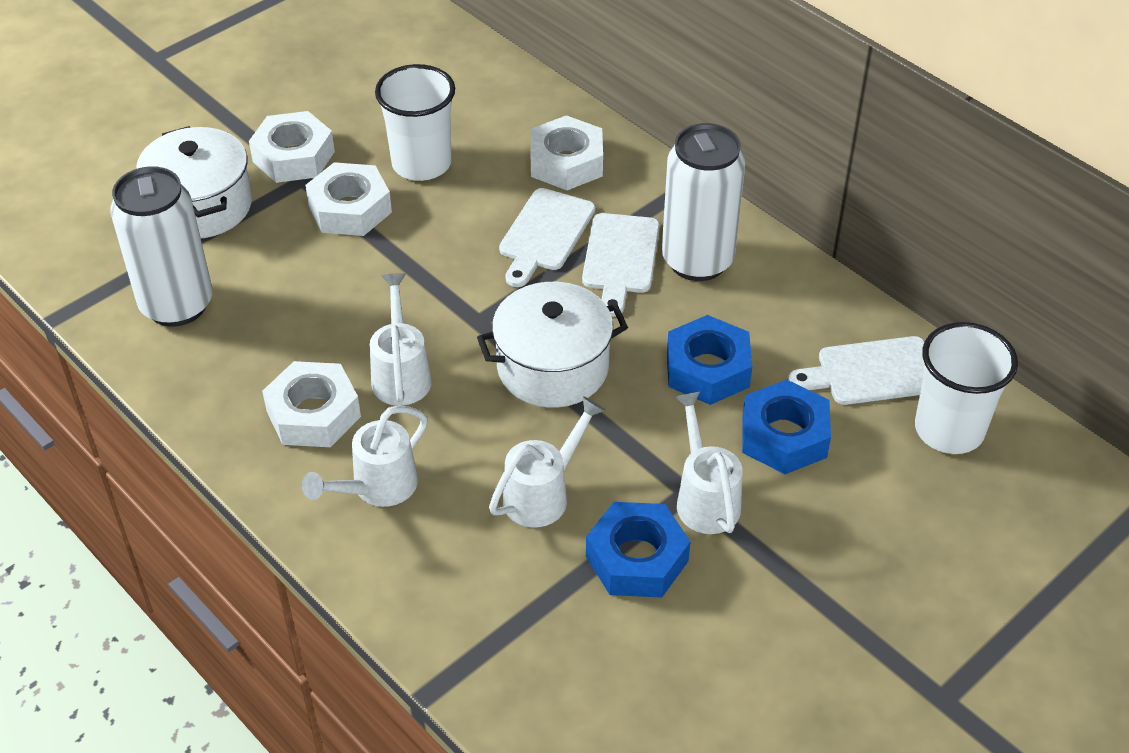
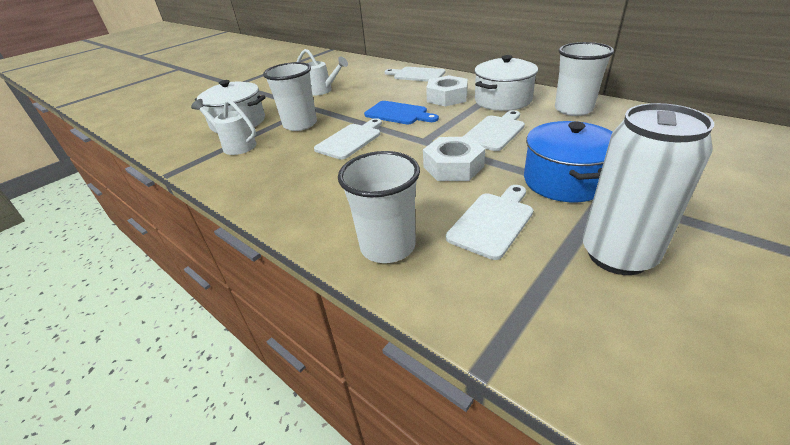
blue cutting board: 0 -> 1
blue nut: 3 -> 0
blue pot: 0 -> 1
white can: 2 -> 1
white cup: 2 -> 3
white cutting board: 3 -> 4
white nut: 4 -> 2
white watering can: 4 -> 2

